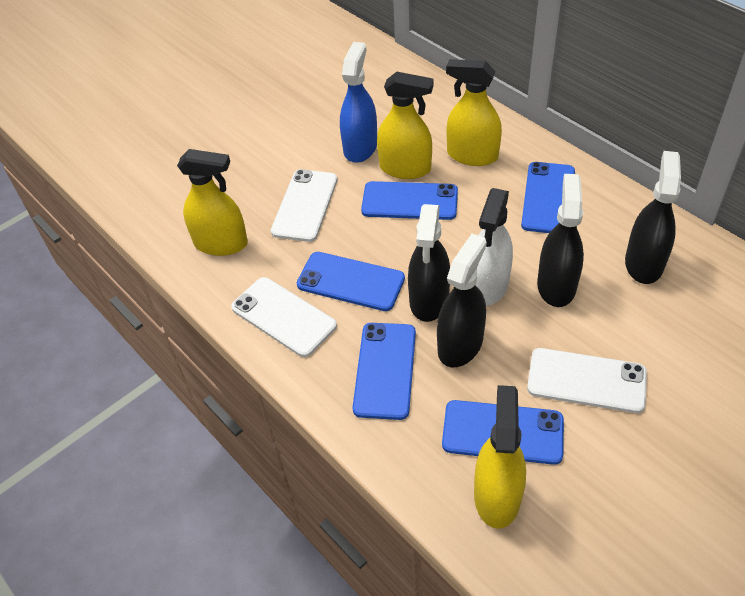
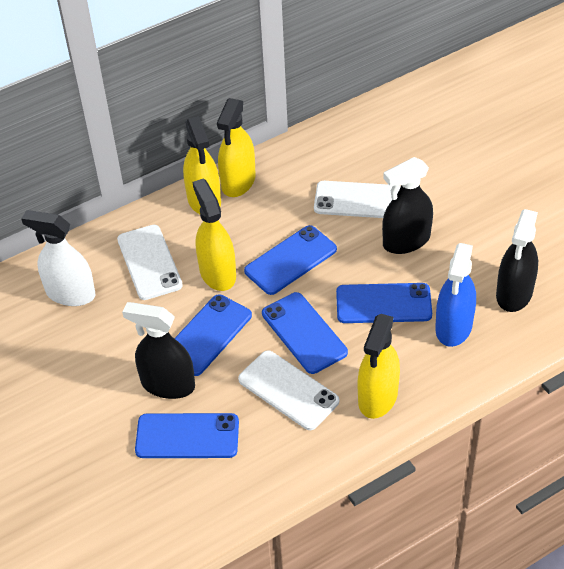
black spray bottle: 4 -> 3

